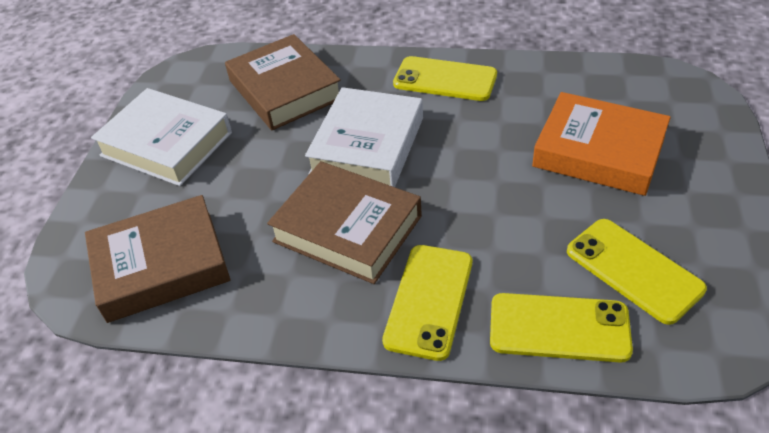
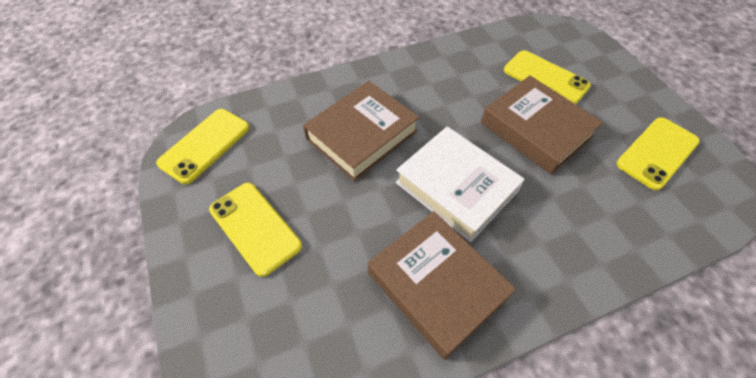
orange book: 1 -> 0
white book: 2 -> 1

